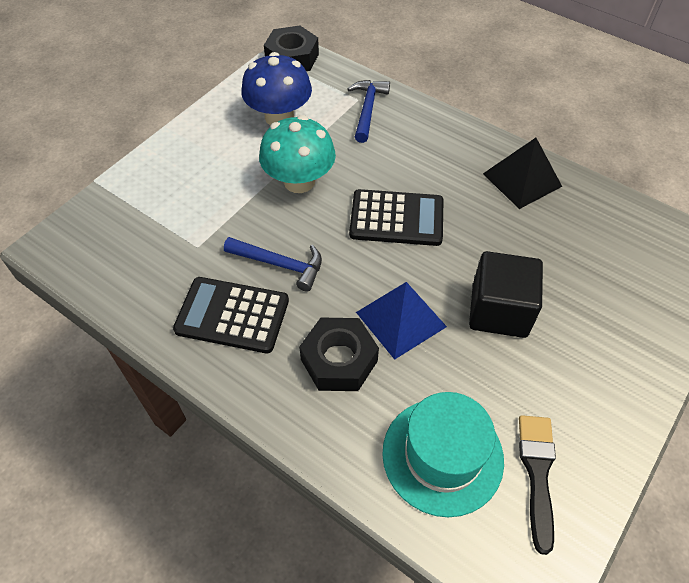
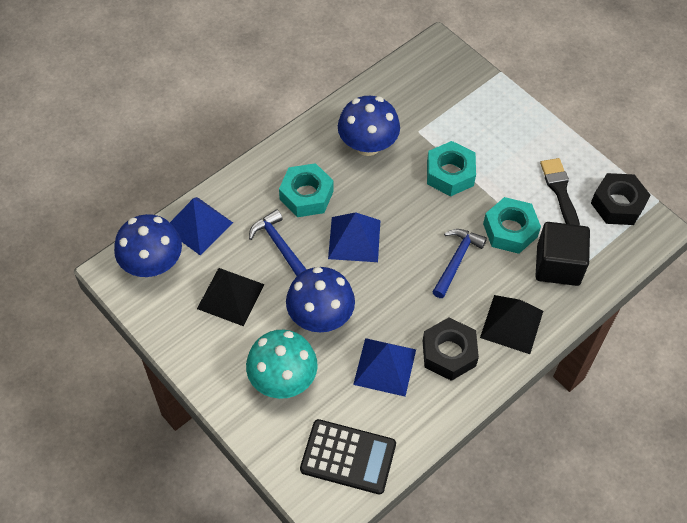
black calculator: 2 -> 1
black pyramid: 1 -> 2
blue mushroom: 1 -> 3
blue pyramid: 1 -> 3
turquoise hat: 1 -> 0
turquoise nut: 0 -> 3

